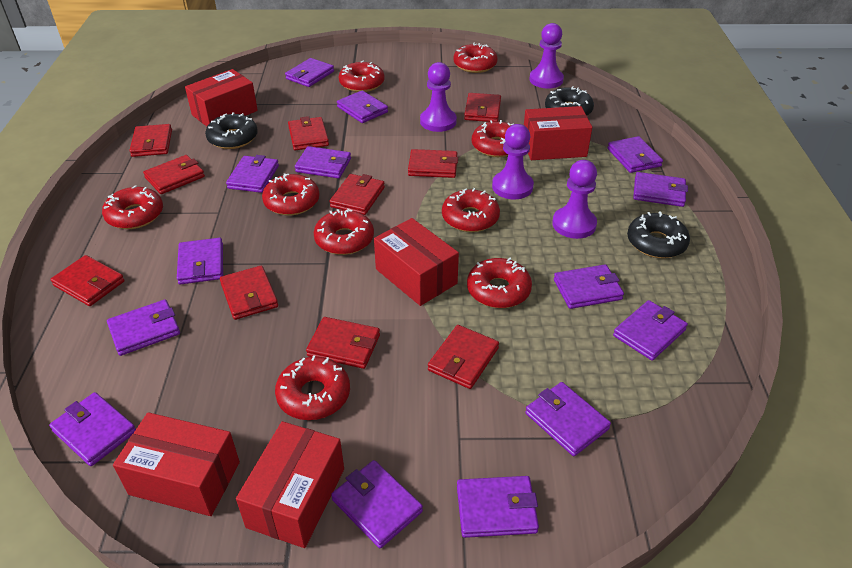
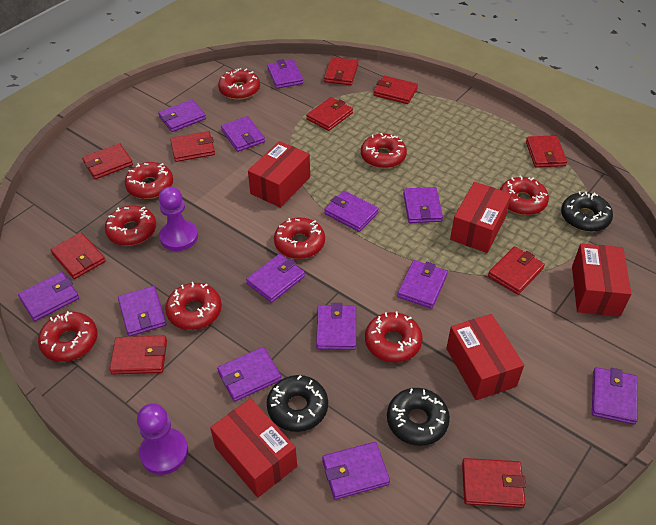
purple pawn: 4 -> 2
purple wallet: 14 -> 13

